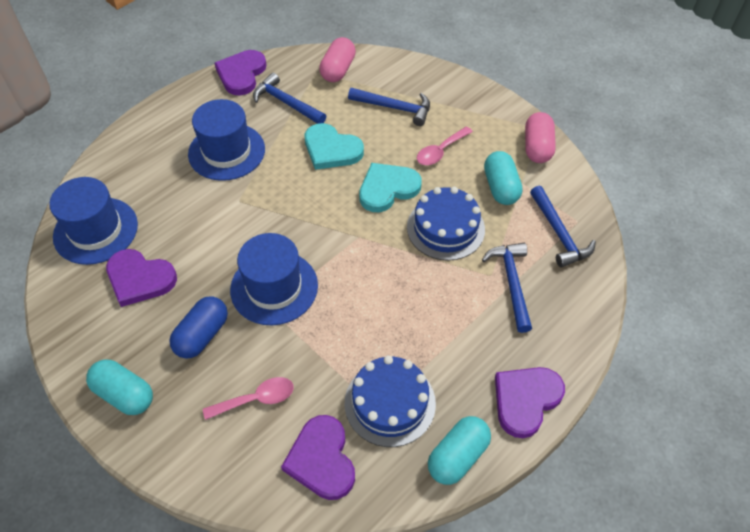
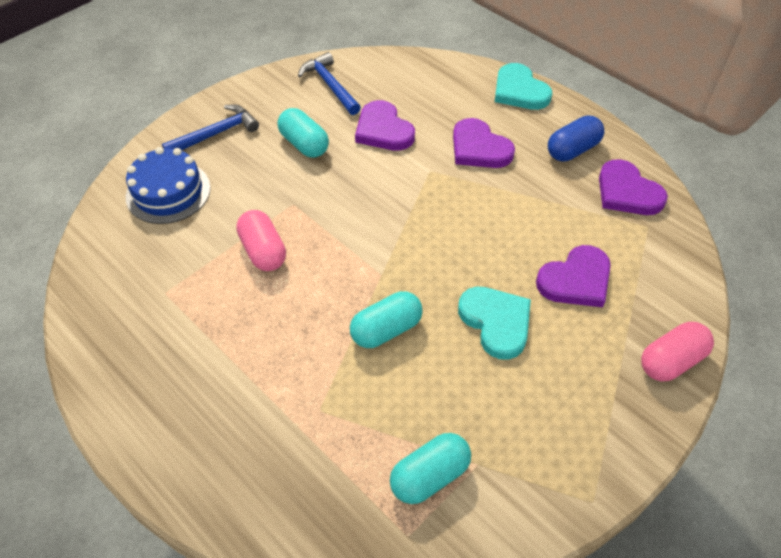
blue cake: 2 -> 1
blue hammer: 4 -> 2
blue hat: 3 -> 0
pink spoon: 2 -> 0

